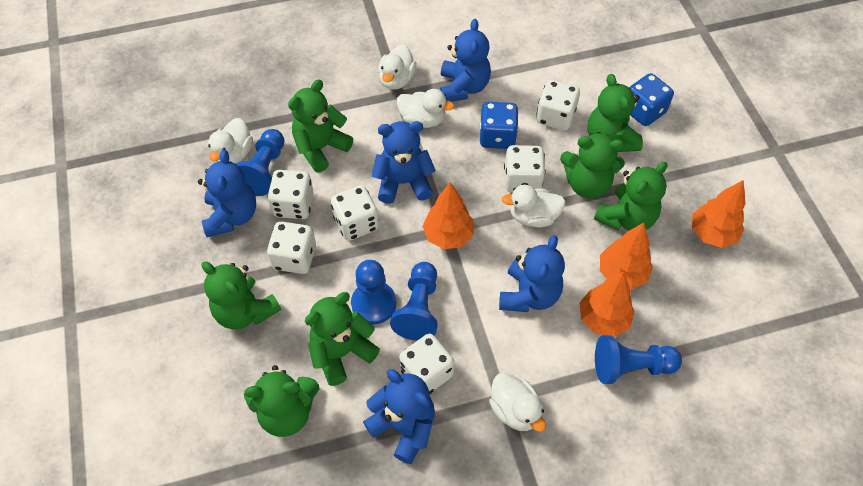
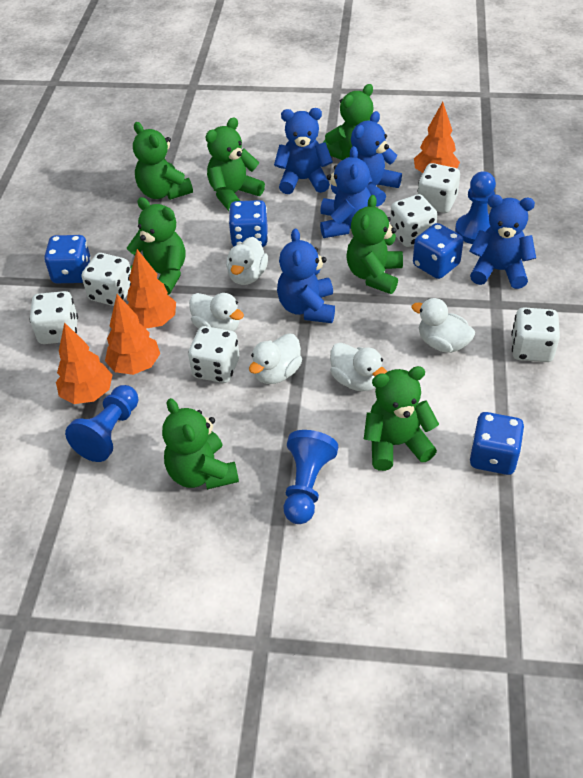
blue dice: 2 -> 4
blue pawn: 4 -> 3

